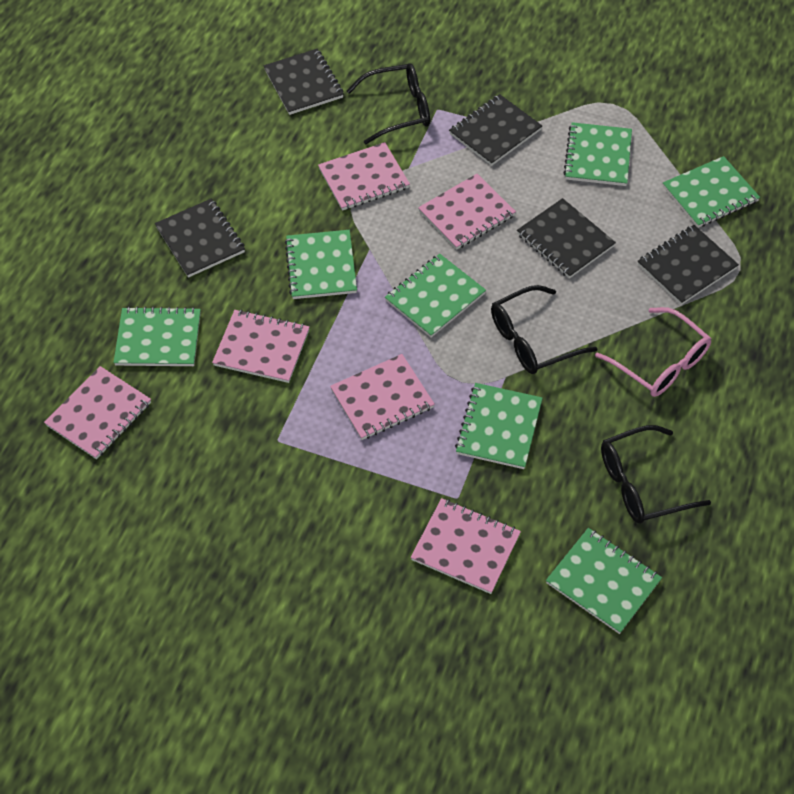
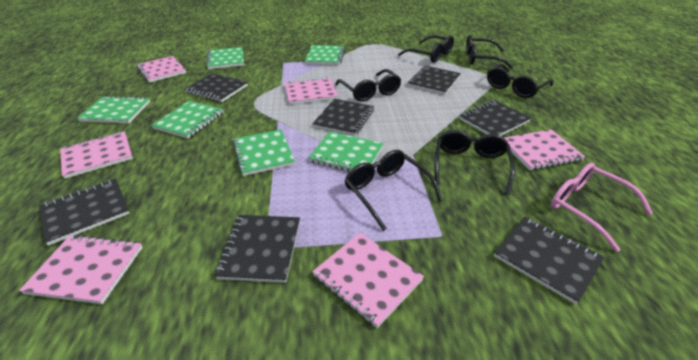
black glasses: 3 -> 6
black notebook: 5 -> 7
green notebook: 7 -> 6

